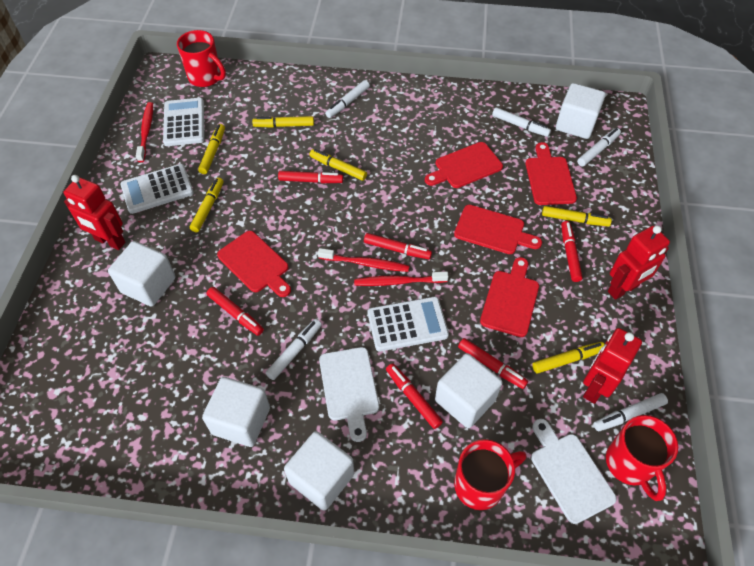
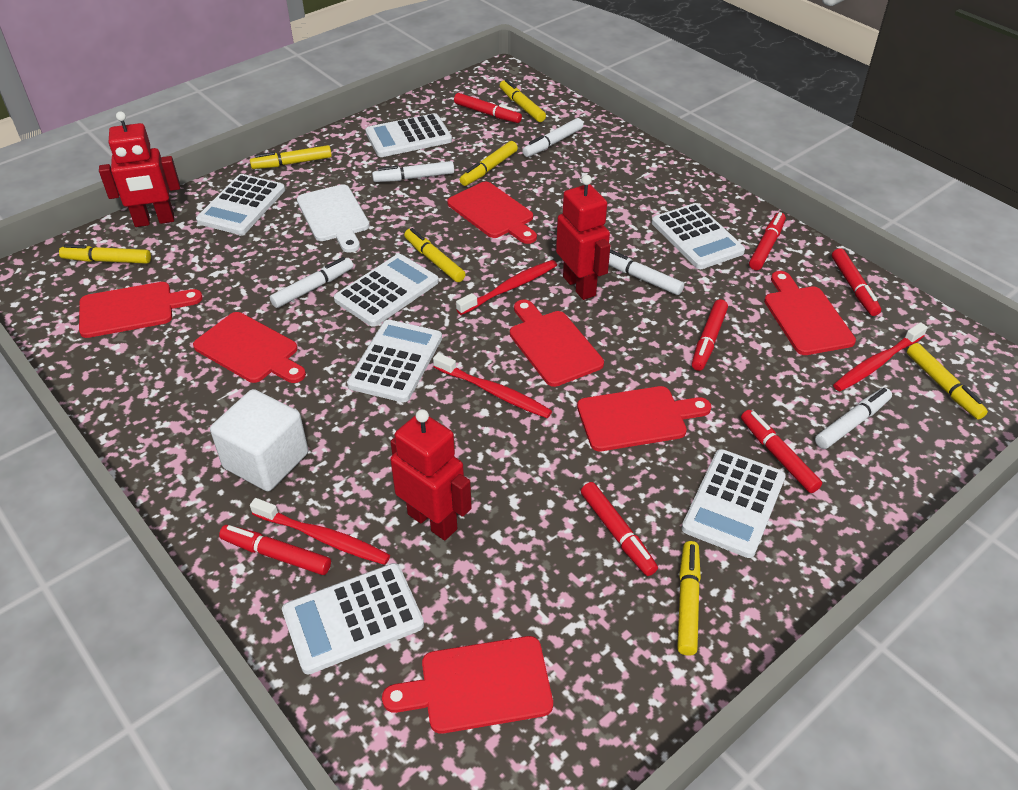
red cutting board: 5 -> 7
red marker: 6 -> 7
red mug: 3 -> 0
red toothbrush: 3 -> 4
white calculator: 3 -> 7
white cube: 5 -> 1
white cutting board: 2 -> 1
yellow marker: 6 -> 7

